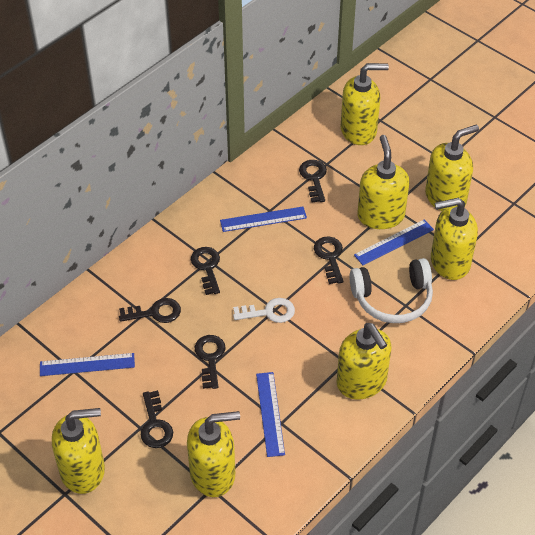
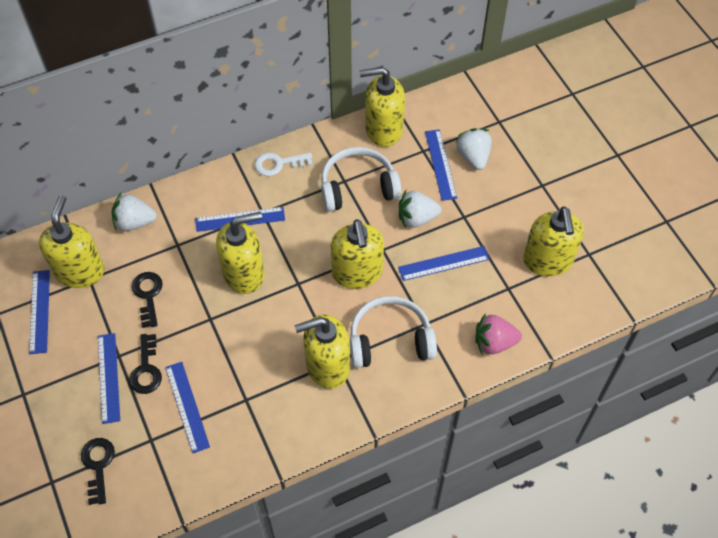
black key: 6 -> 3
blue ruler: 4 -> 6
pink strawberry: 0 -> 1
white headphones: 1 -> 2
white strawberry: 0 -> 3
yellow soap dispenser: 7 -> 6

